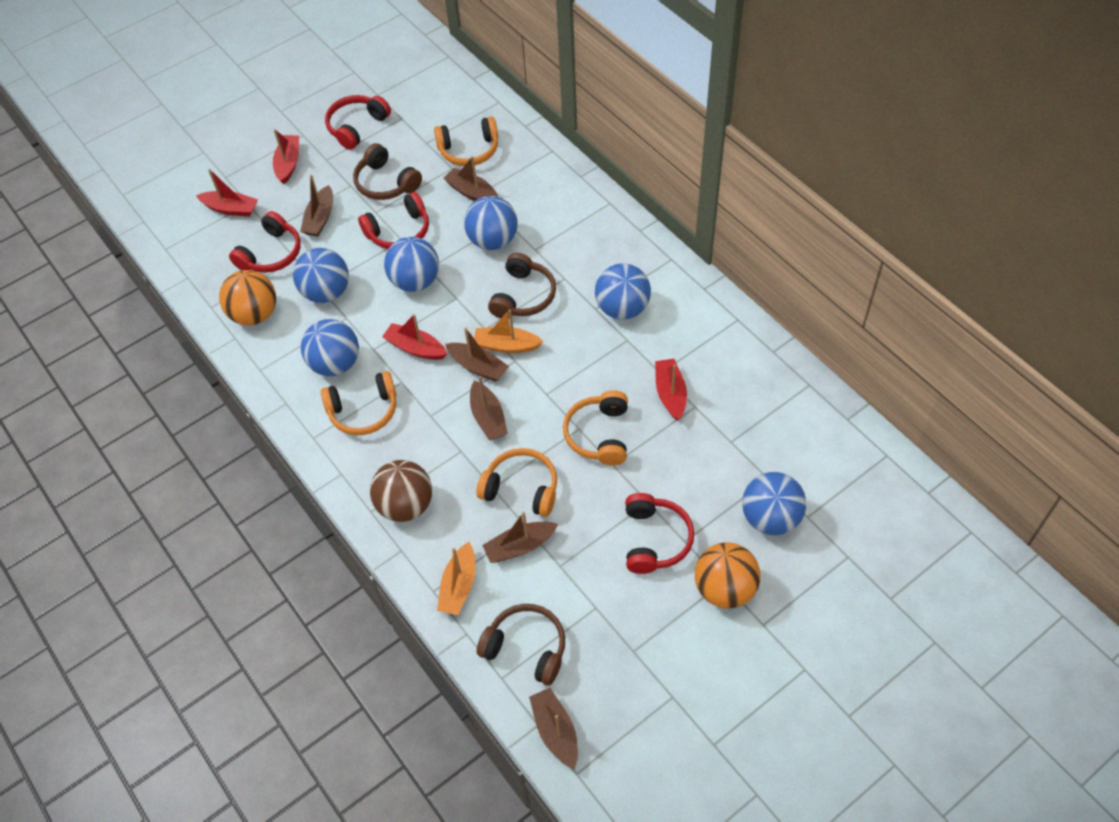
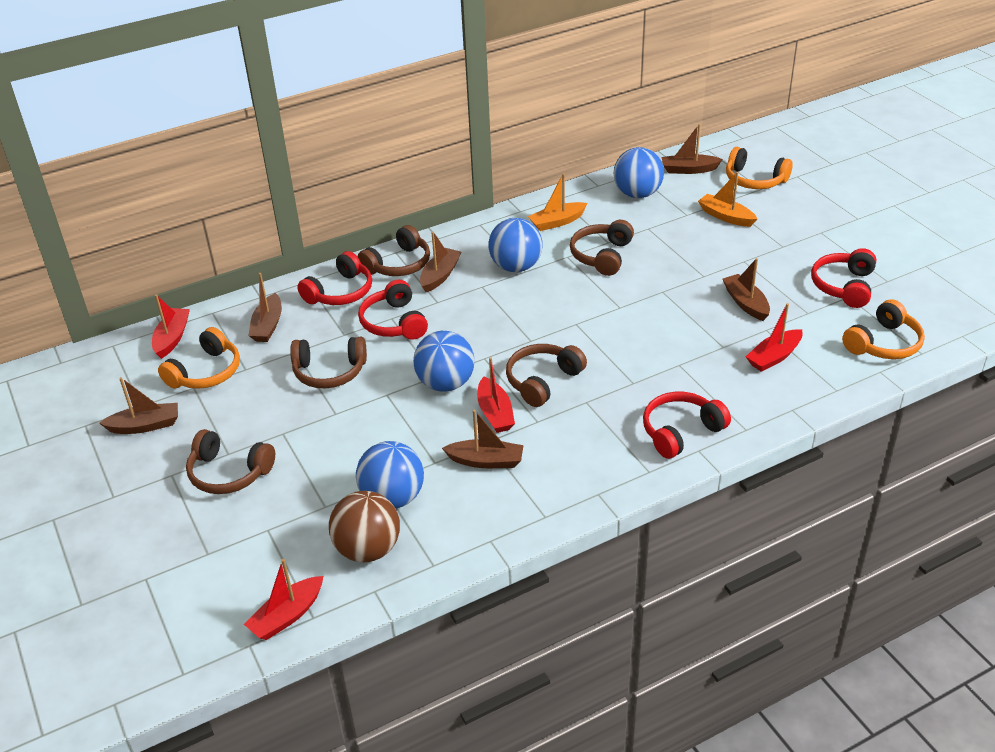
blue ball: 6 -> 4
brown headphones: 3 -> 5
orange ball: 2 -> 0
orange headphones: 4 -> 3

